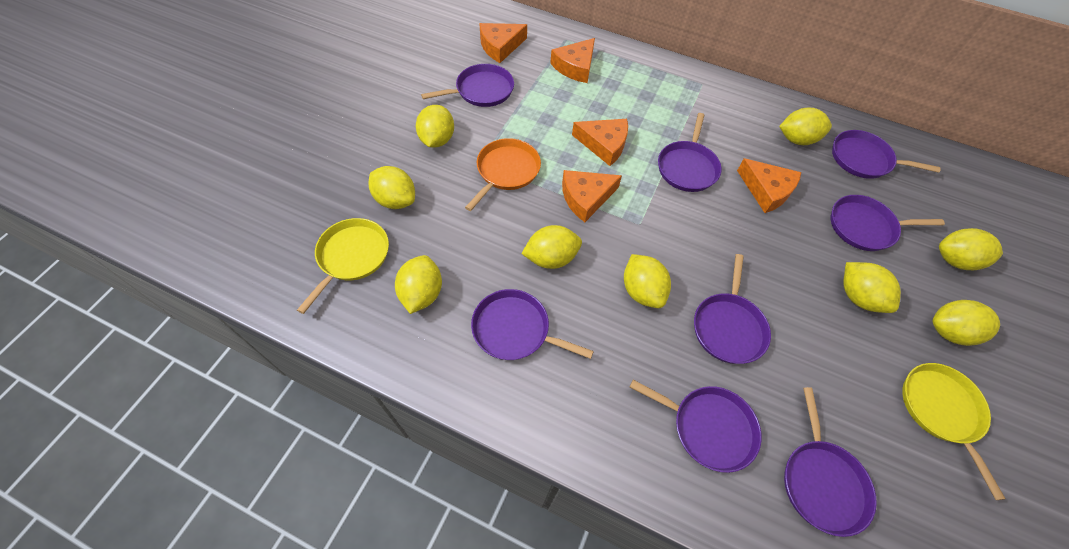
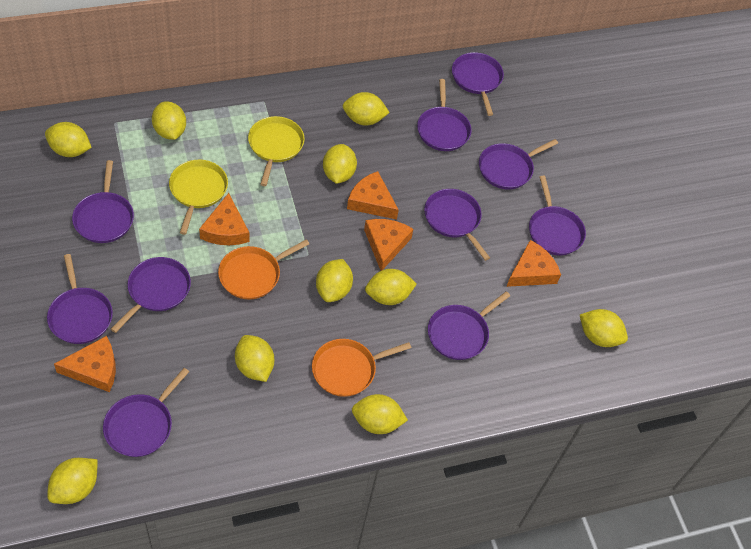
orange pan: 1 -> 2
purple pan: 8 -> 10
yellow lemon: 9 -> 10

